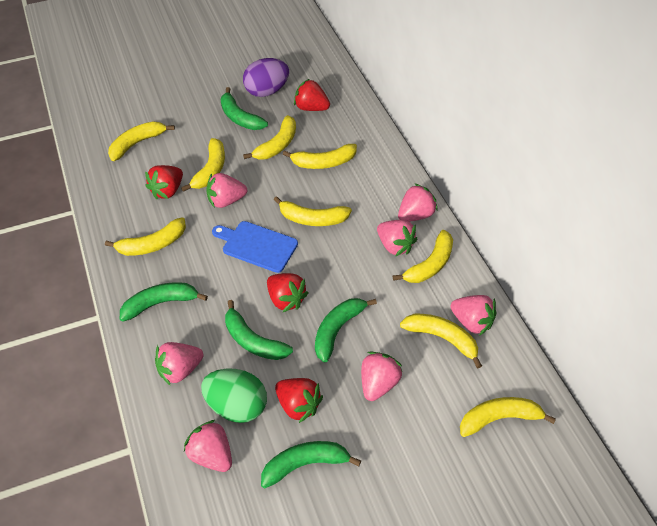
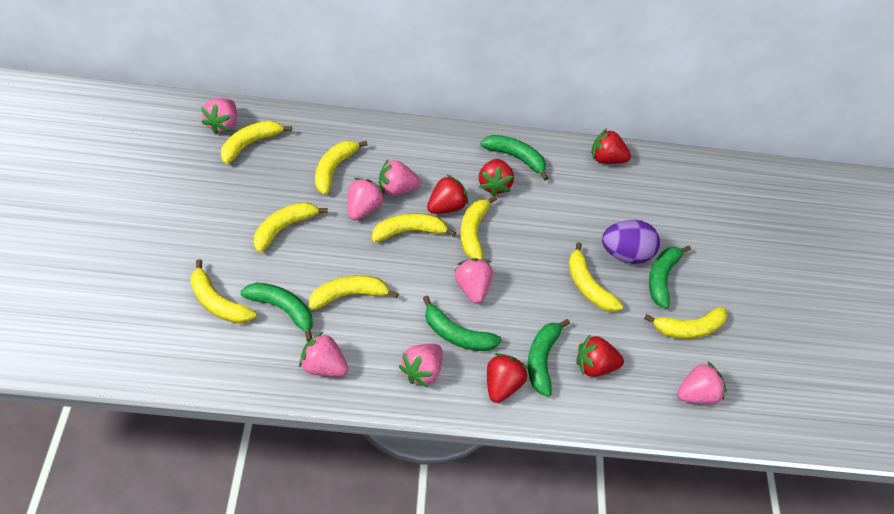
blue cutting board: 1 -> 0
green egg: 1 -> 0
red strawberry: 4 -> 5

